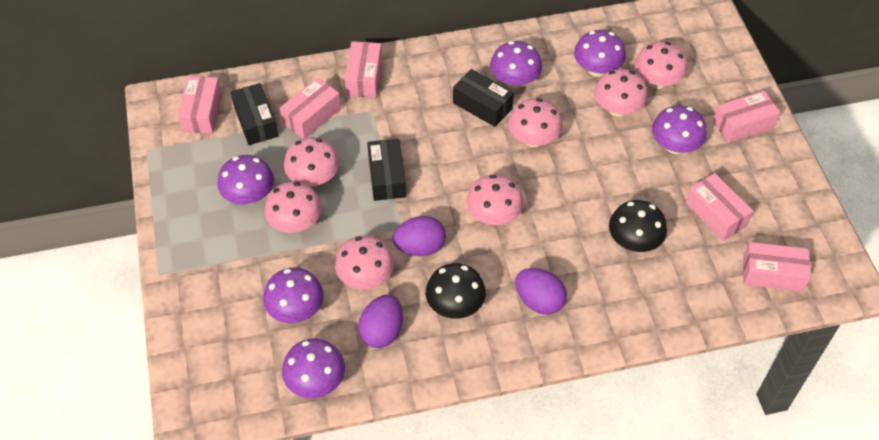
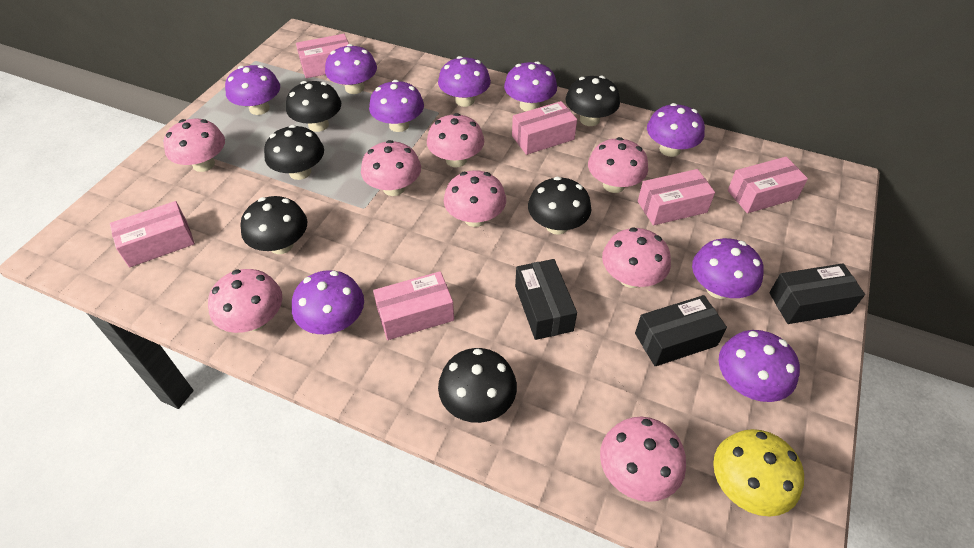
black mushroom: 2 -> 6
pink mushroom: 7 -> 8
purple egg: 3 -> 0
purple mushroom: 6 -> 9
yellow mushroom: 0 -> 1

